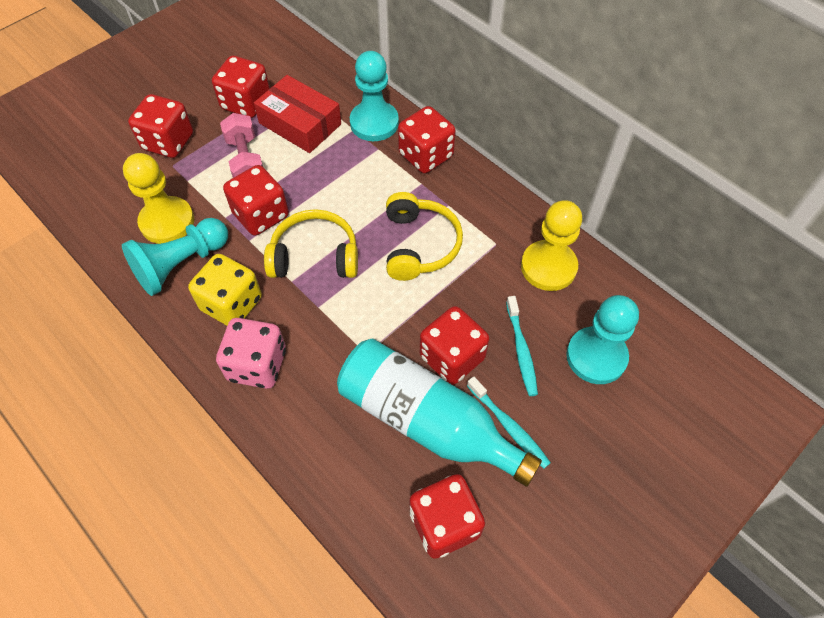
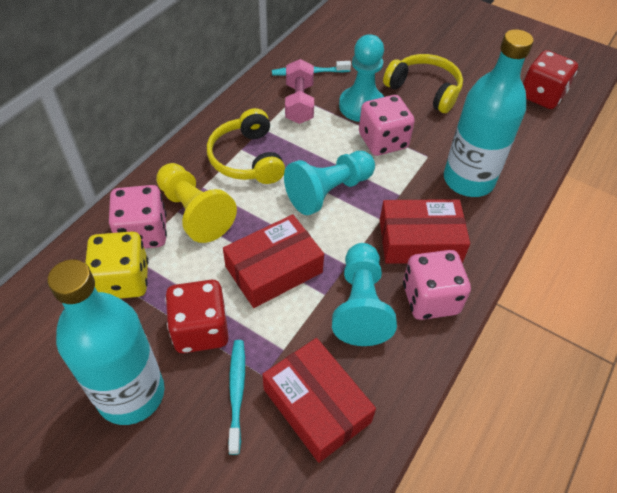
pink dice: 1 -> 3
red box: 1 -> 3
red dice: 6 -> 2
turquoise bottle: 1 -> 2
yellow pawn: 2 -> 1

